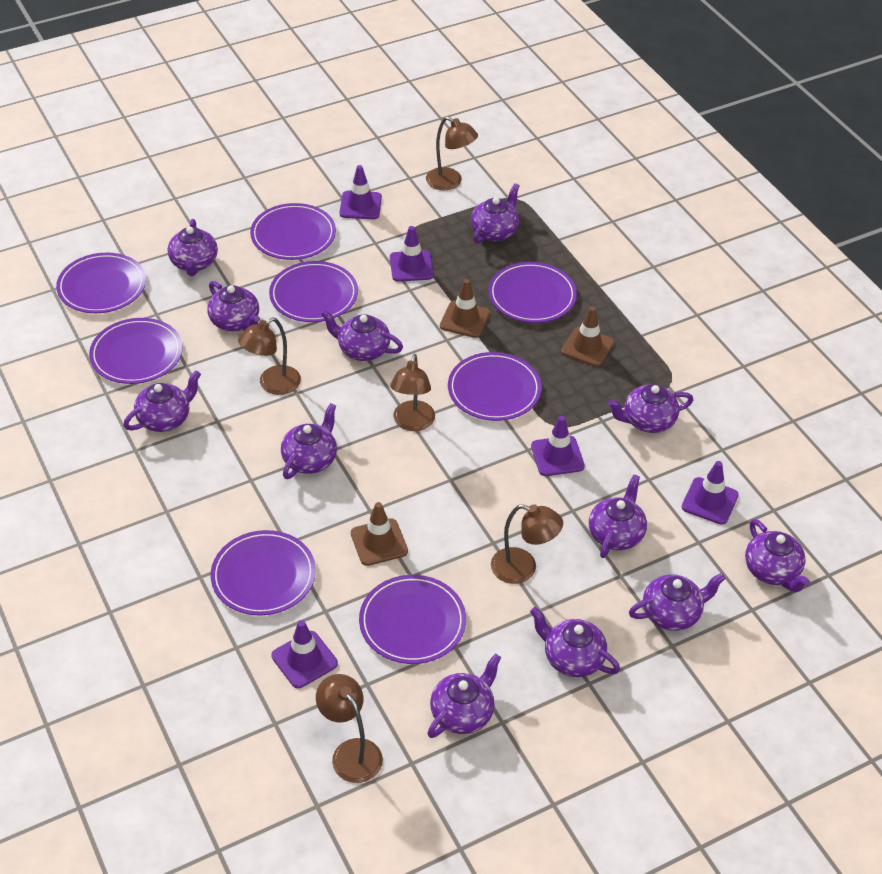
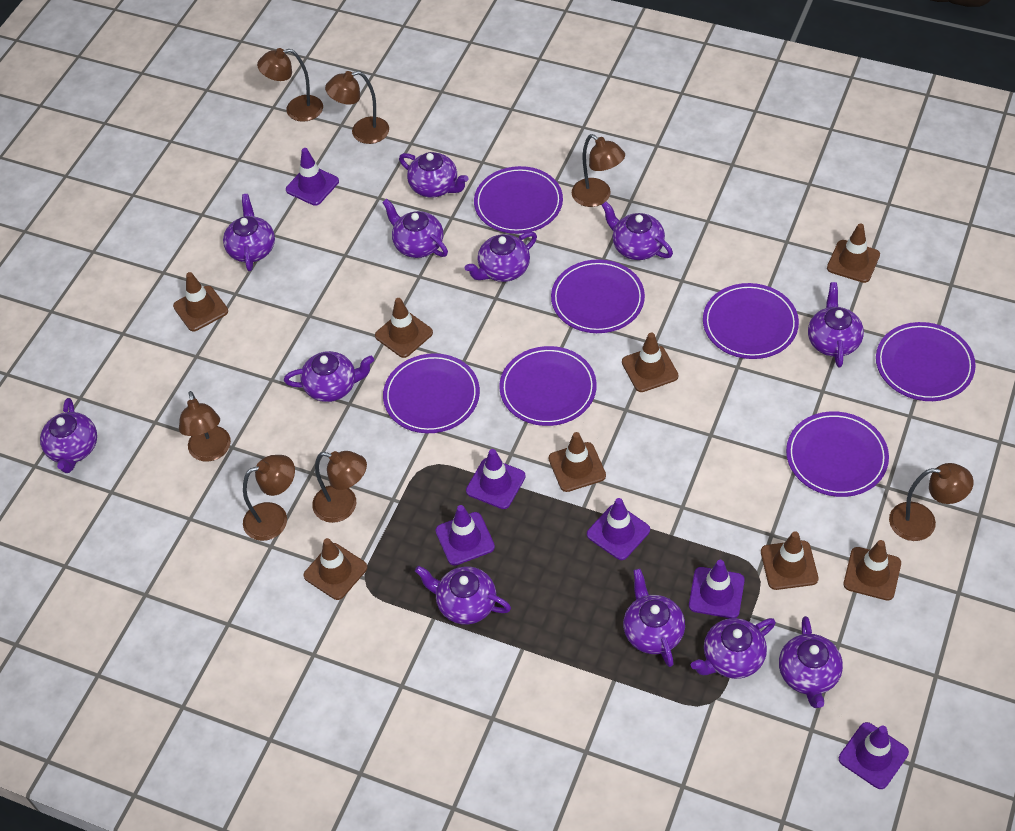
brown lamp: 5 -> 7
brown traffic cone: 3 -> 8
purple plate: 8 -> 7
purple traffic cone: 5 -> 6

